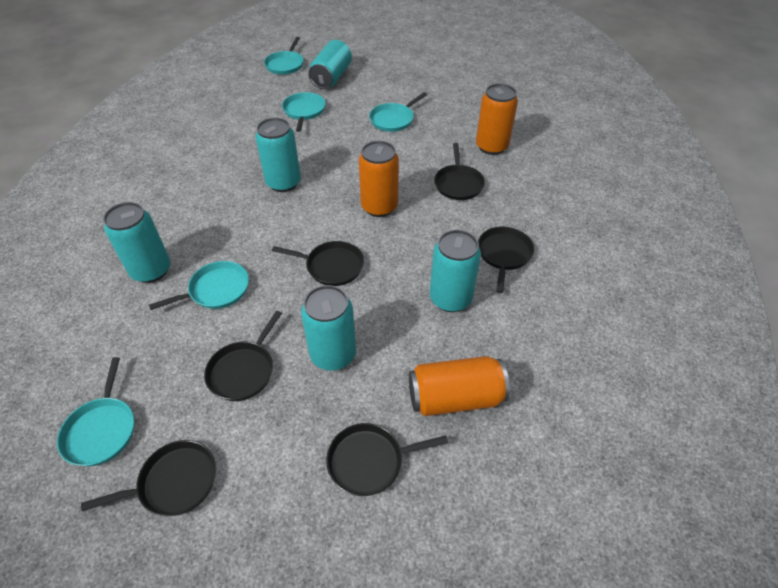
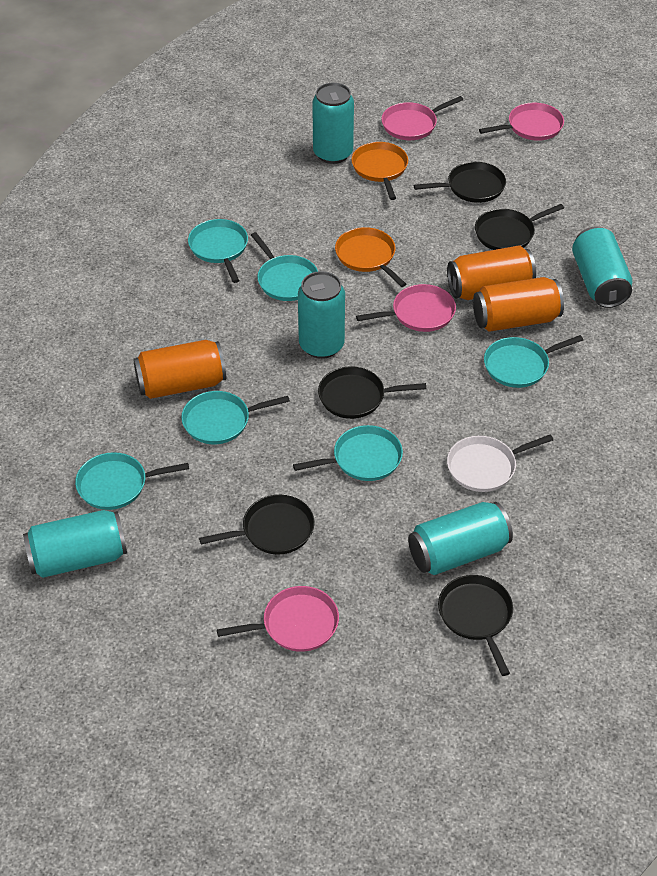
black pan: 6 -> 5
orange pan: 0 -> 2
pink pan: 0 -> 4
turquoise pan: 5 -> 6
white pan: 0 -> 1

